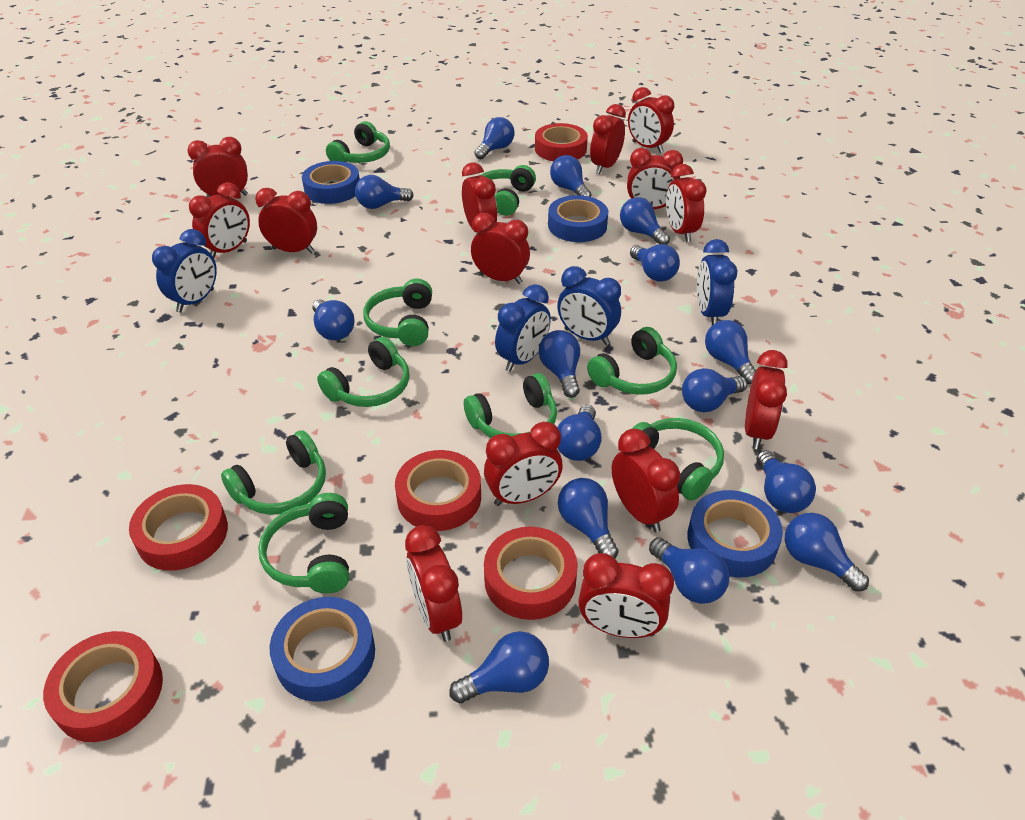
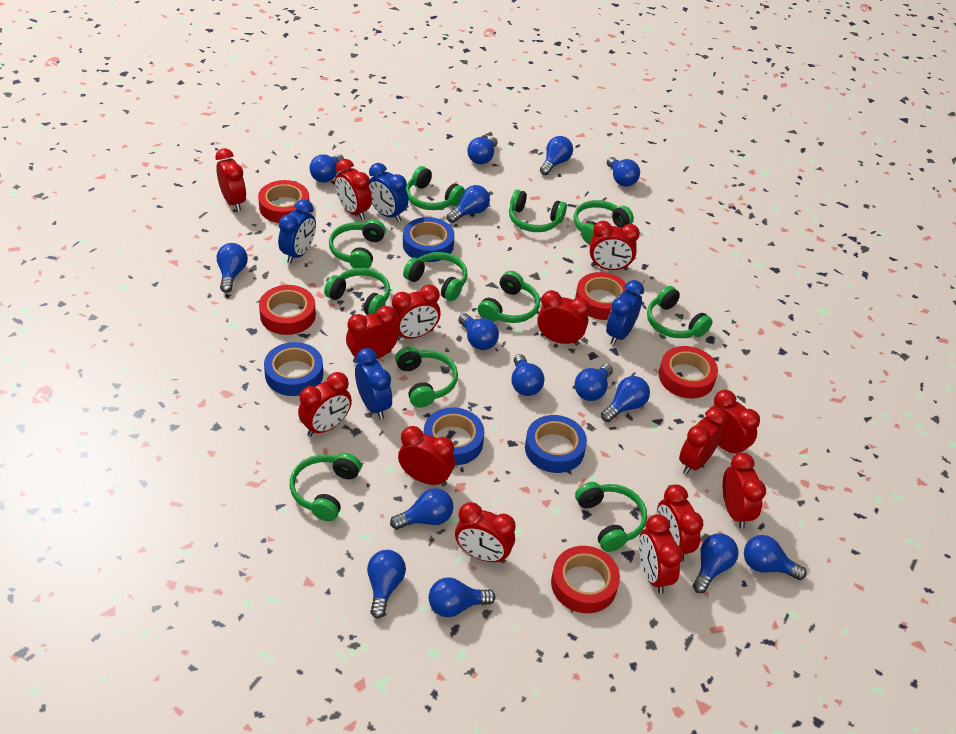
green headphones: 9 -> 11

